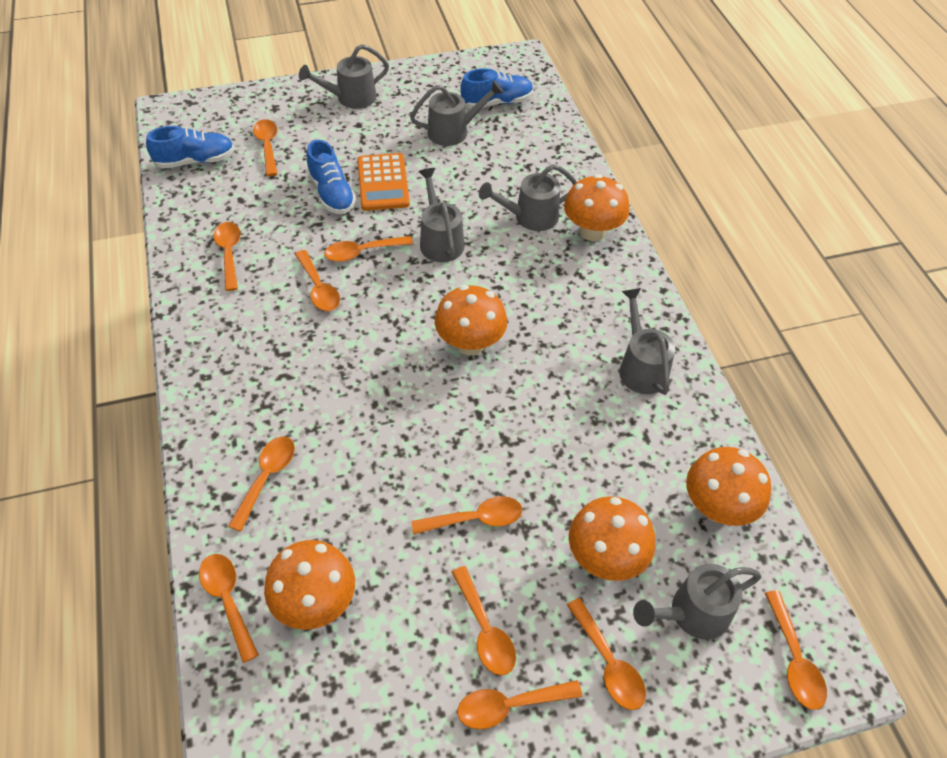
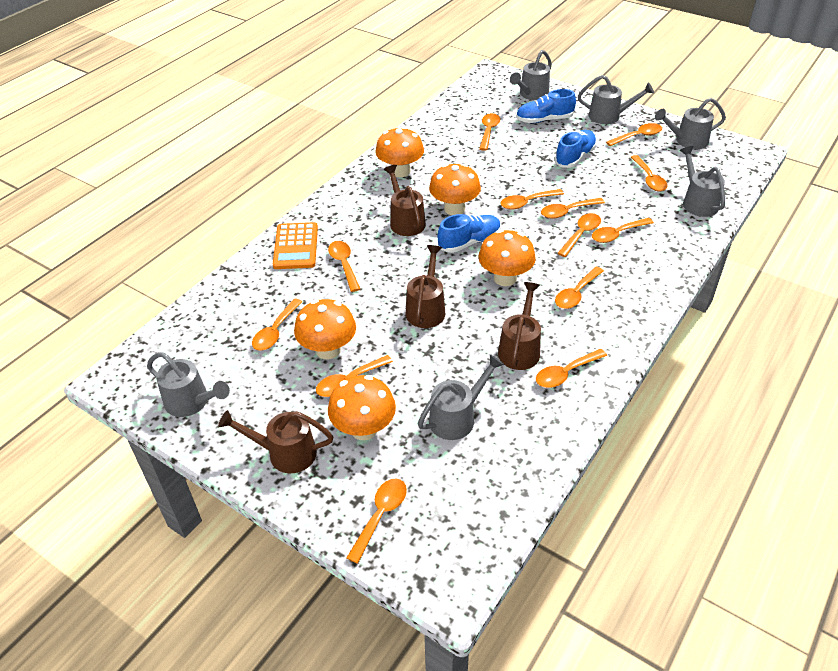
brown watering can: 0 -> 4
orange spoon: 11 -> 13

